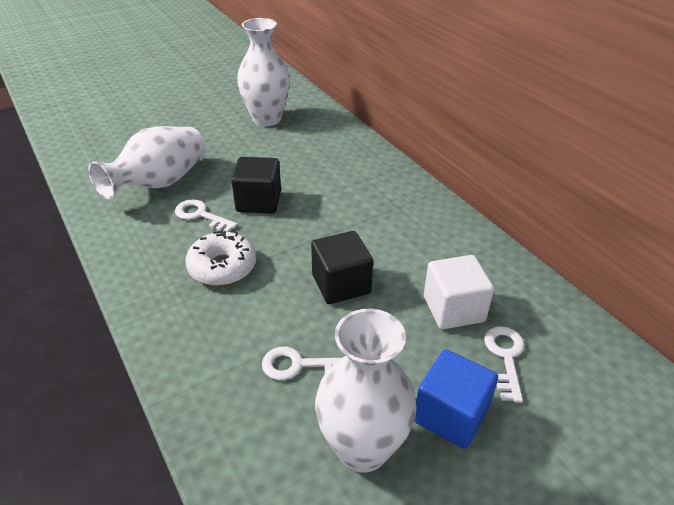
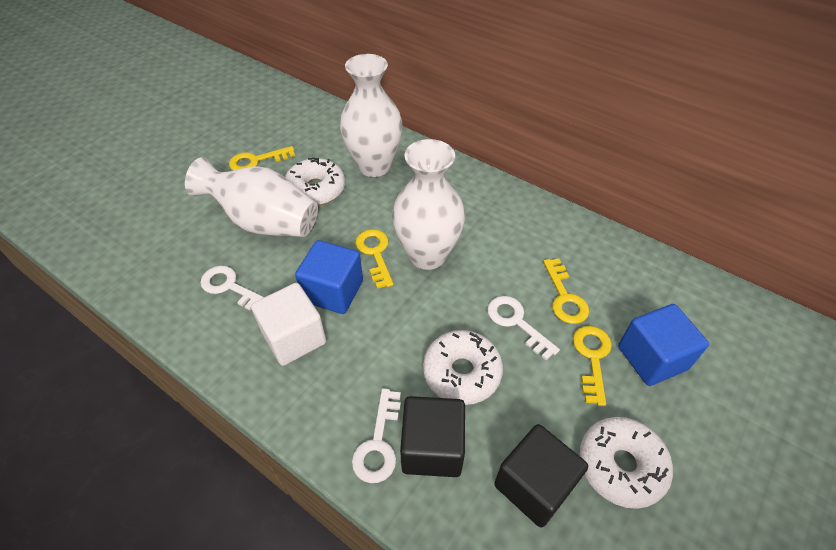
blue cube: 1 -> 2
white donut: 1 -> 3
yellow key: 0 -> 4

